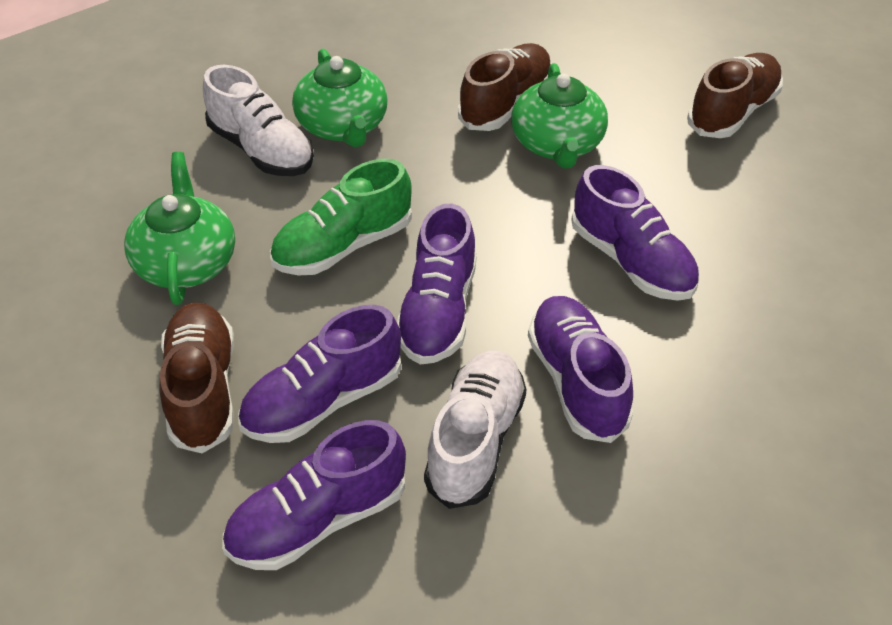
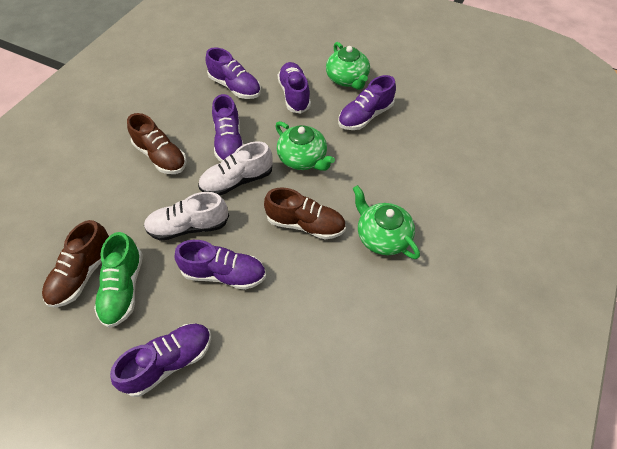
purple shoe: 5 -> 6

